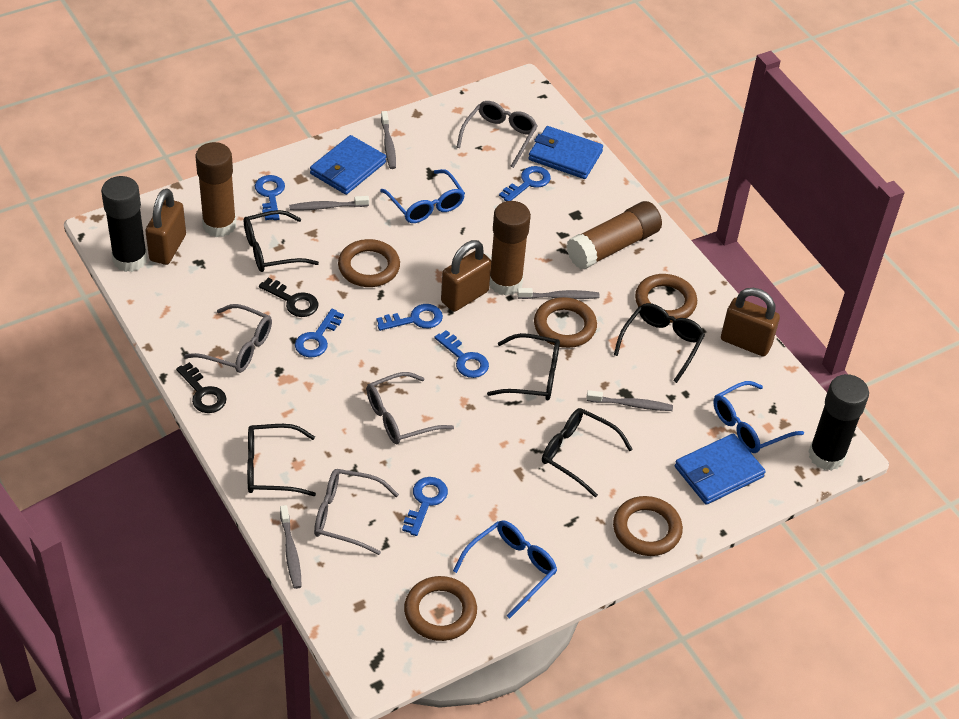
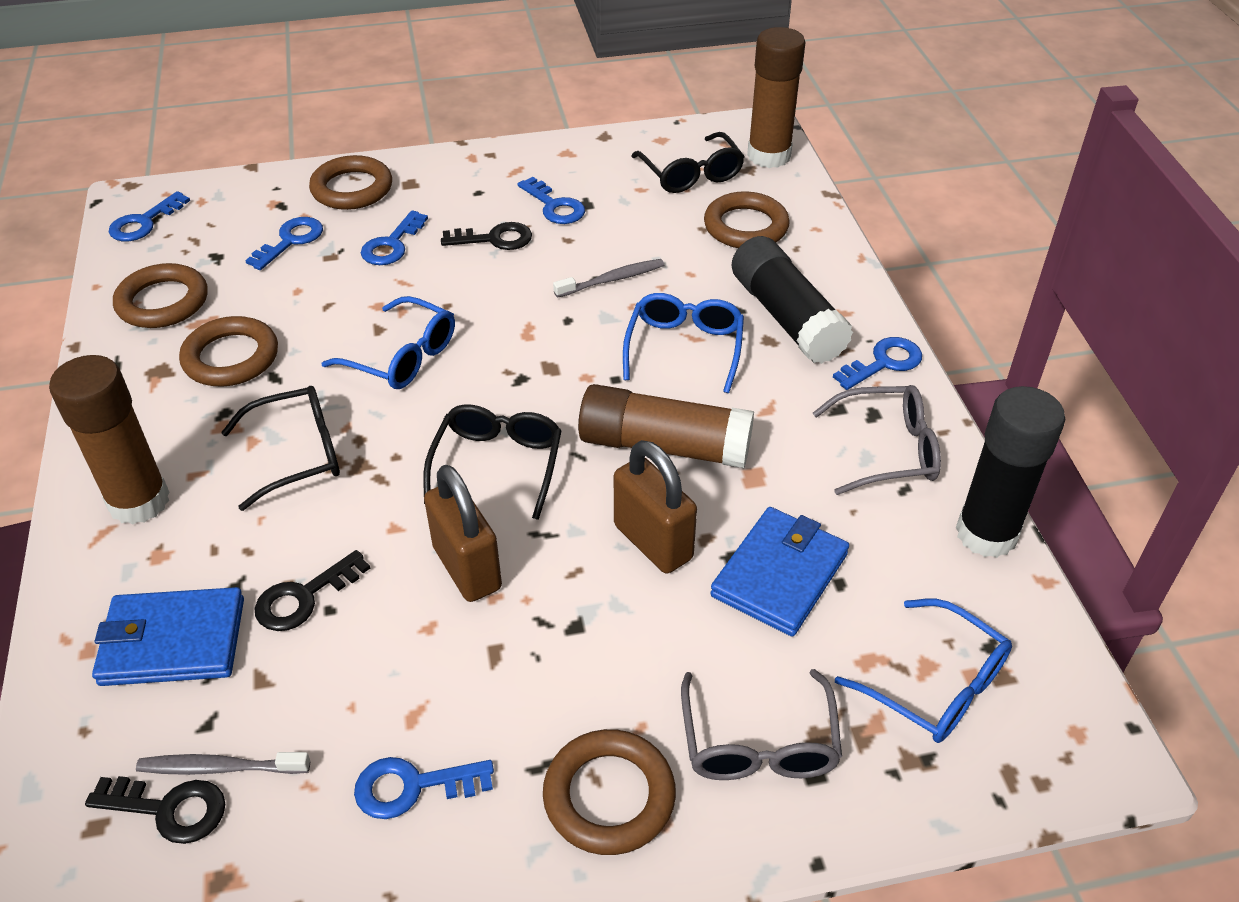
black glasses: 5 -> 3
black key: 2 -> 3
blue wallet: 3 -> 2
brown padlock: 3 -> 2
grey glasses: 4 -> 2
grey toothbrush: 5 -> 2

